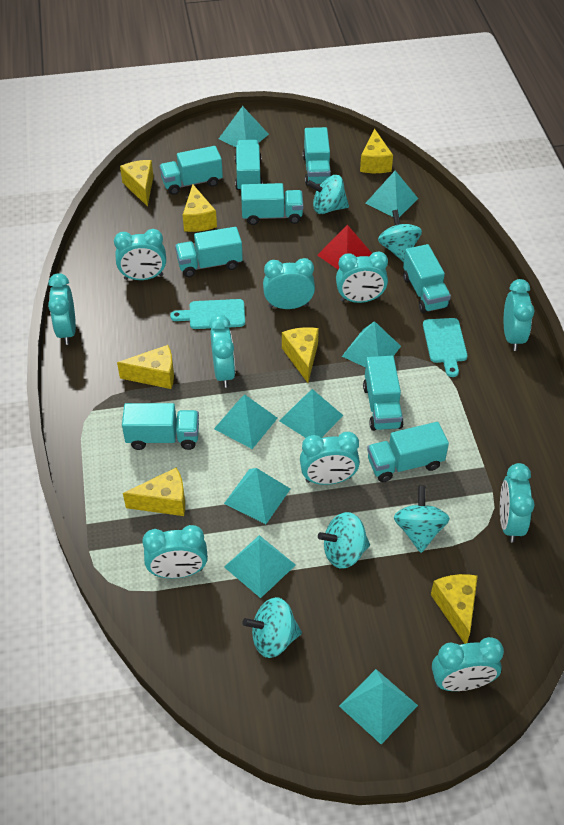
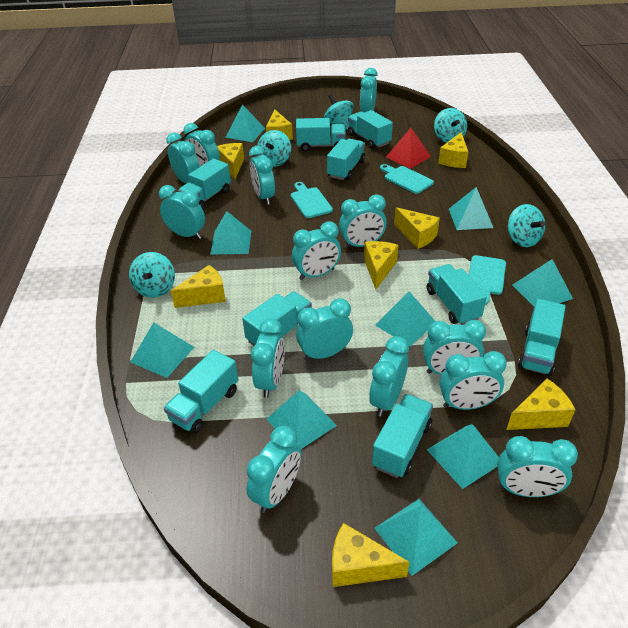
turquoise clock: 10 -> 14
turquoise cutting board: 2 -> 3
turquoise pyramid: 8 -> 9
yellow cheese: 7 -> 8

